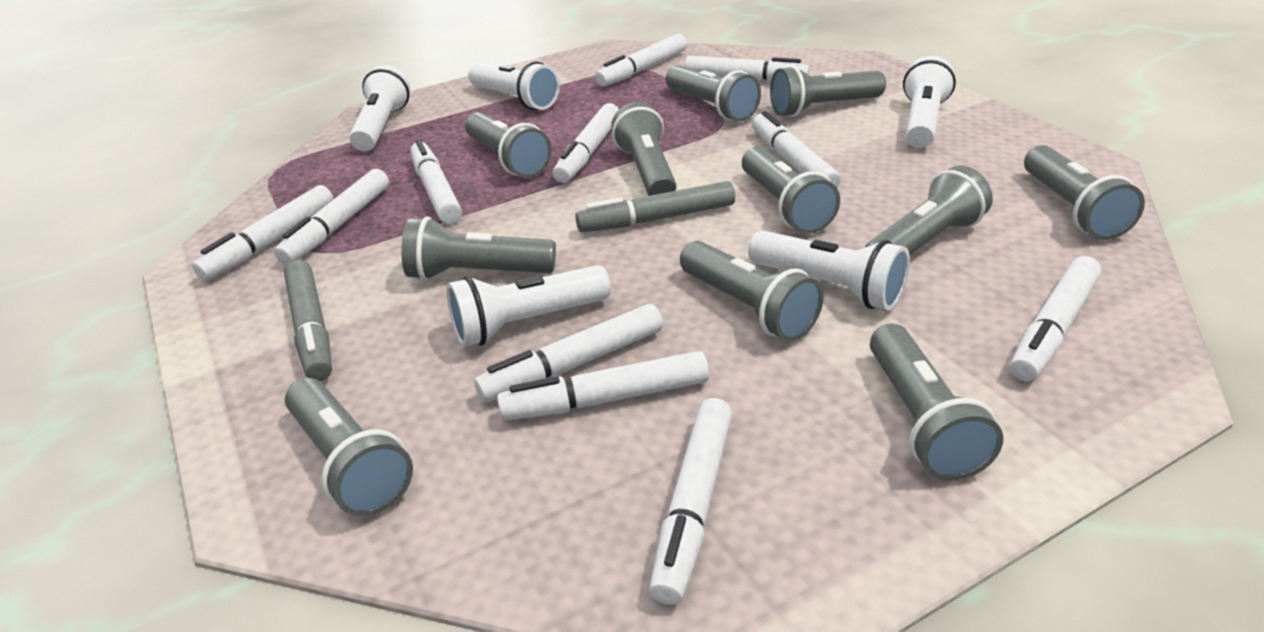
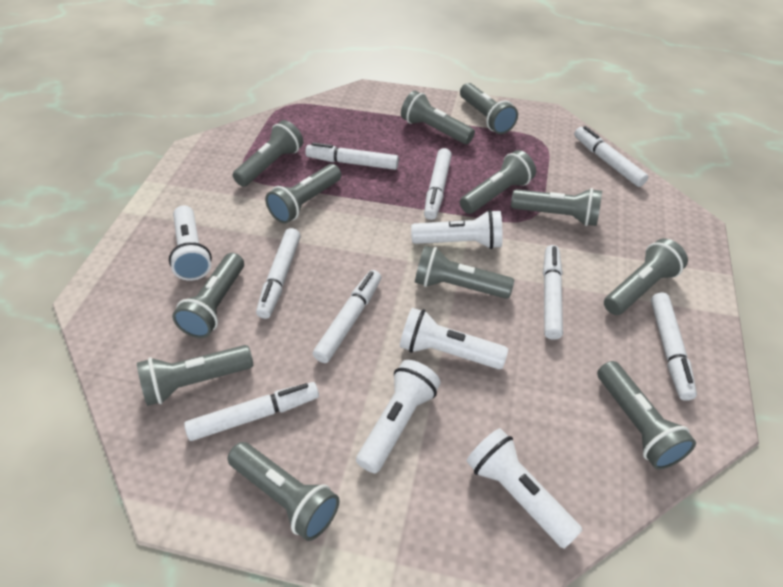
grey flashlight: 11 -> 12
grey marker: 2 -> 0
white marker: 11 -> 8

